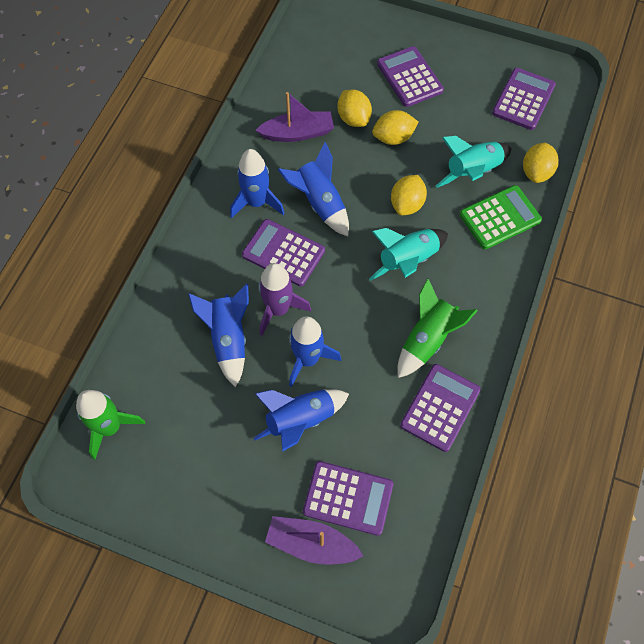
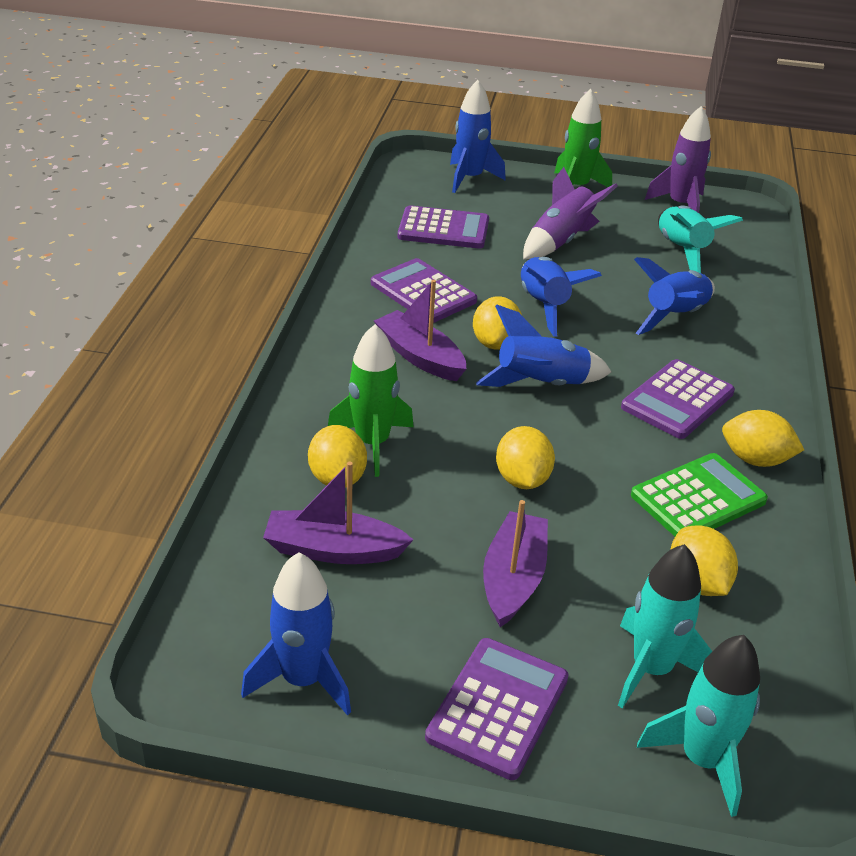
purple boat: 2 -> 3
purple calculator: 5 -> 4
purple rocket: 1 -> 2
turquoise rocket: 2 -> 3
yellow lemon: 4 -> 5

